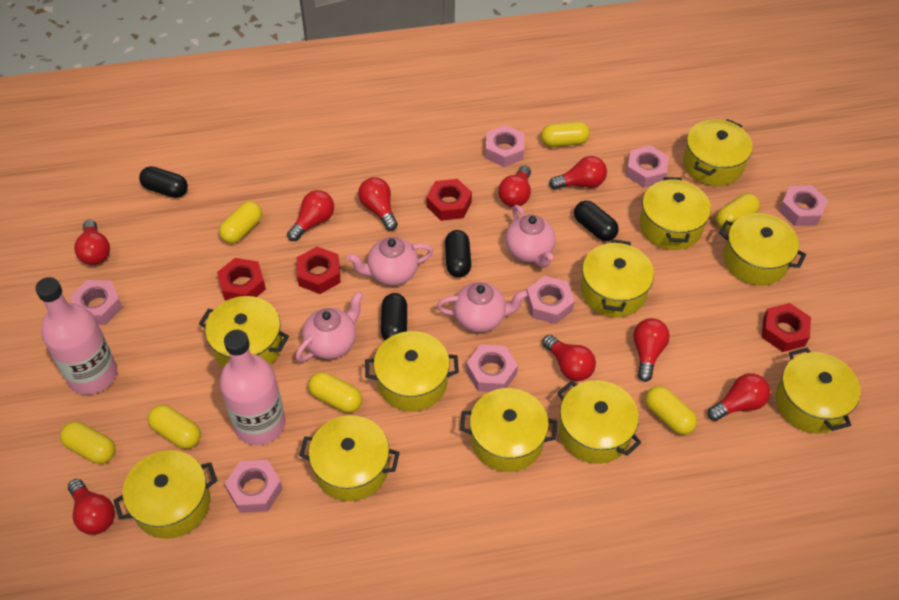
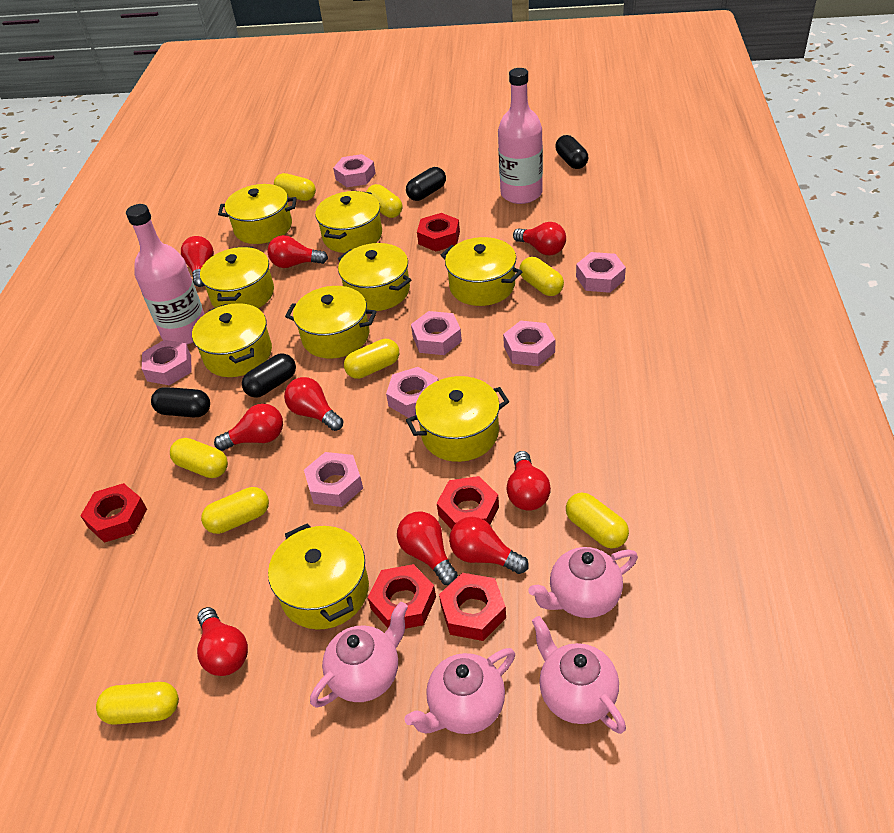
red nut: 4 -> 5
yellow capsule: 7 -> 8
yellow pot: 11 -> 9

